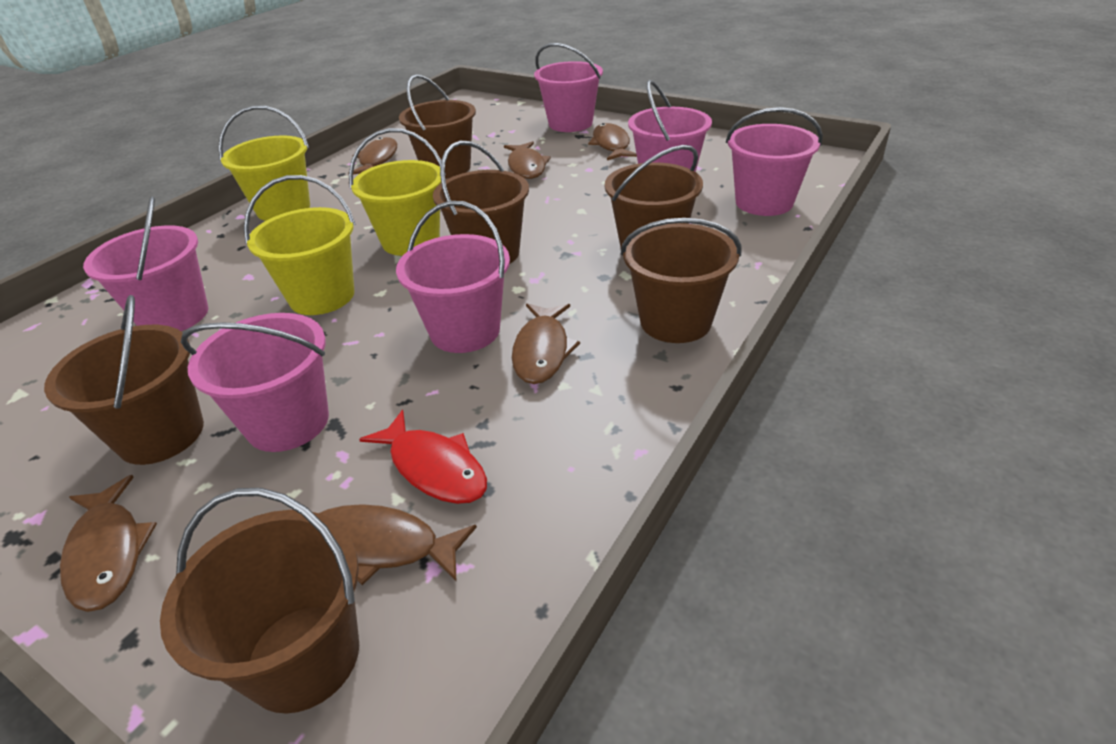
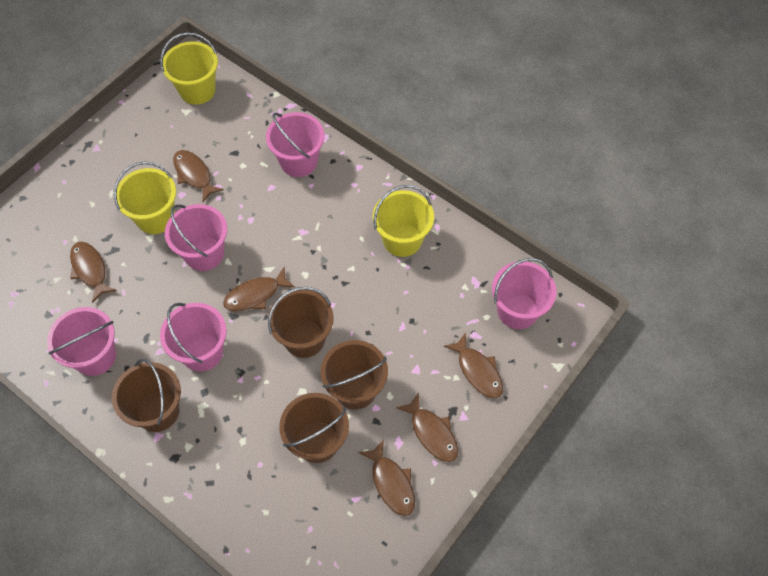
brown bucket: 6 -> 4
pink bucket: 6 -> 5
red fish: 1 -> 0

